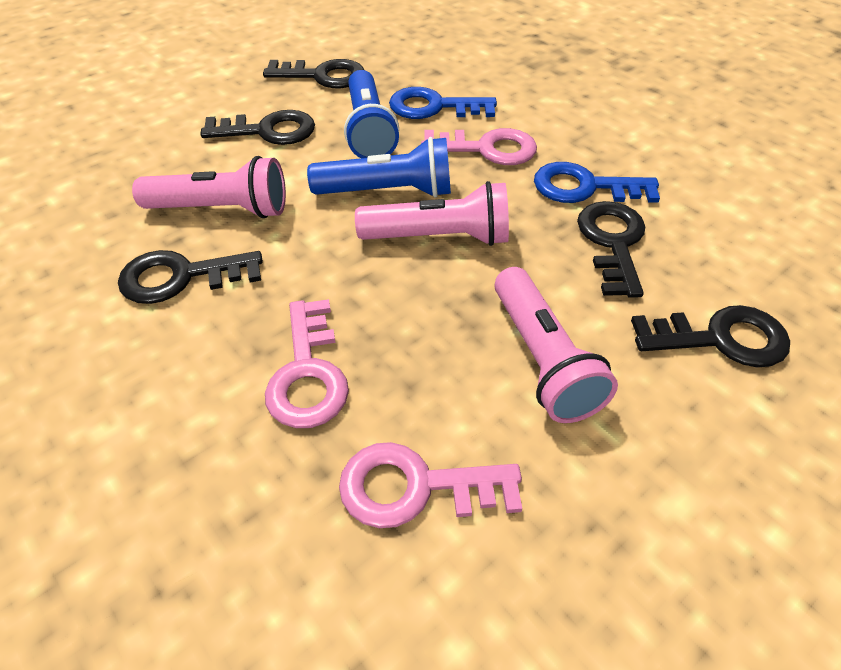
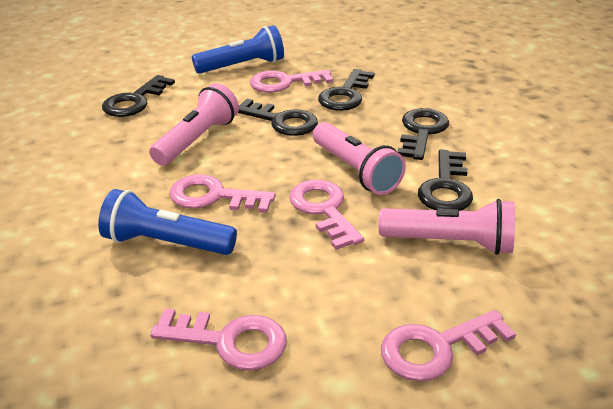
blue key: 2 -> 0
pink key: 3 -> 5

